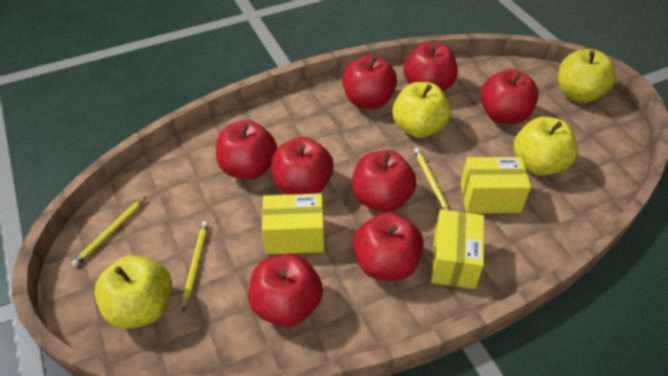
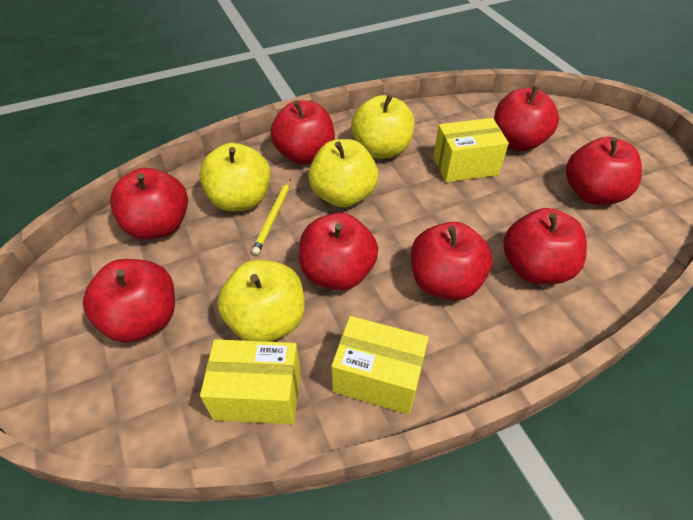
yellow pencil: 3 -> 1

